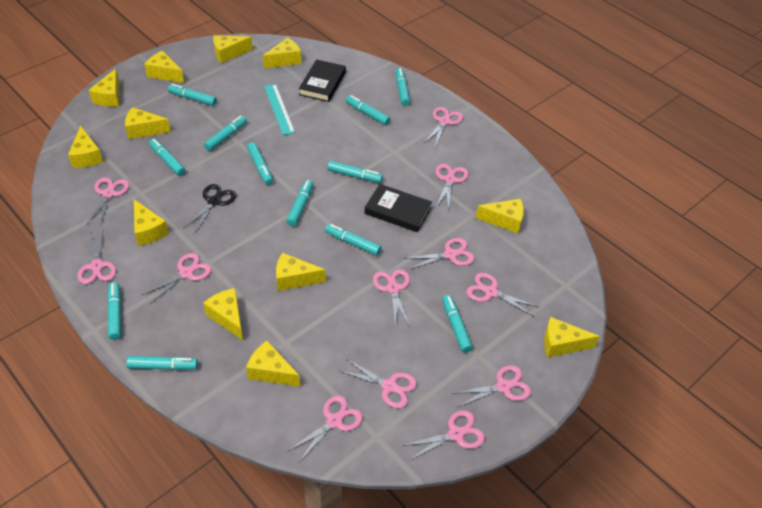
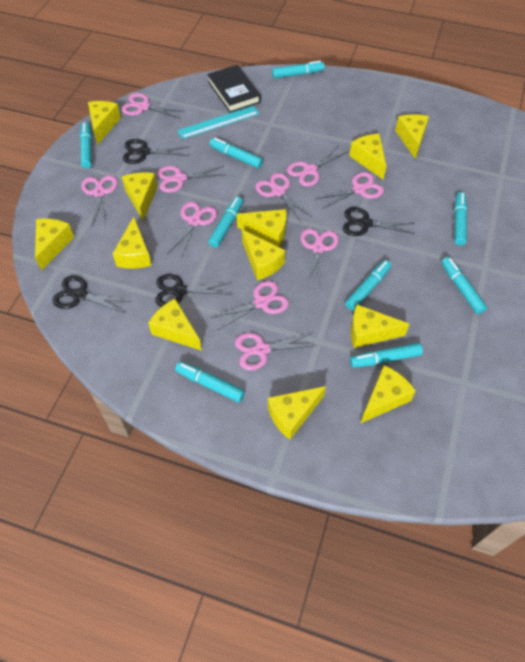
black book: 2 -> 1
black scissors: 1 -> 4
pink scissors: 12 -> 10
turquoise marker: 12 -> 9

